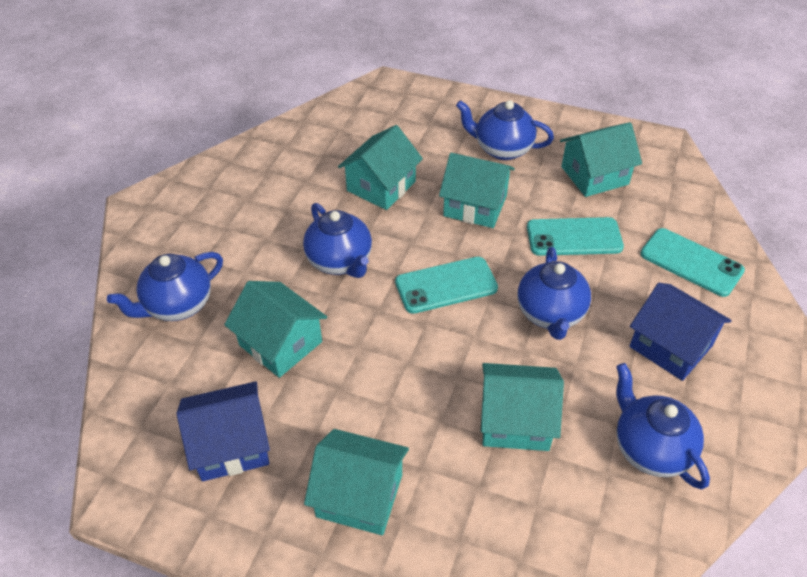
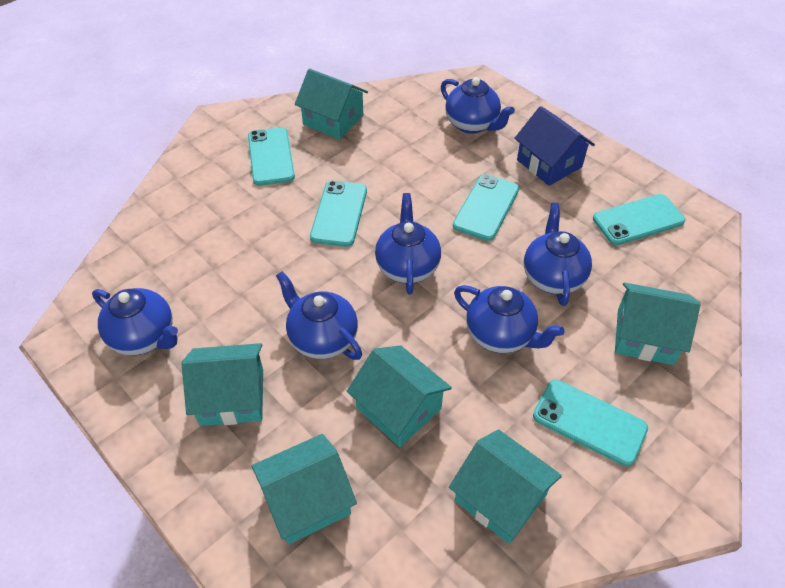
blue house: 2 -> 1
blue teapot: 5 -> 6
turquoise phone: 3 -> 5

